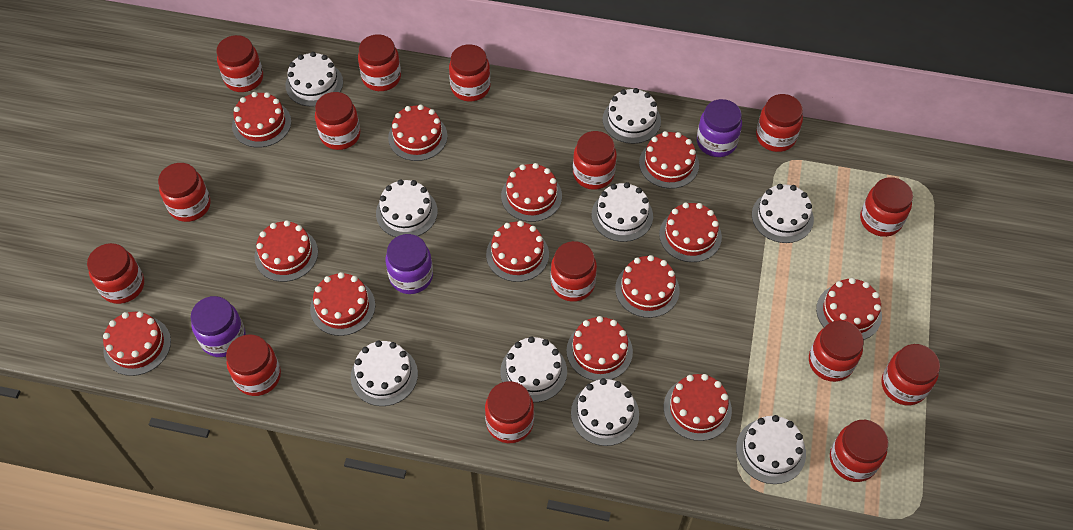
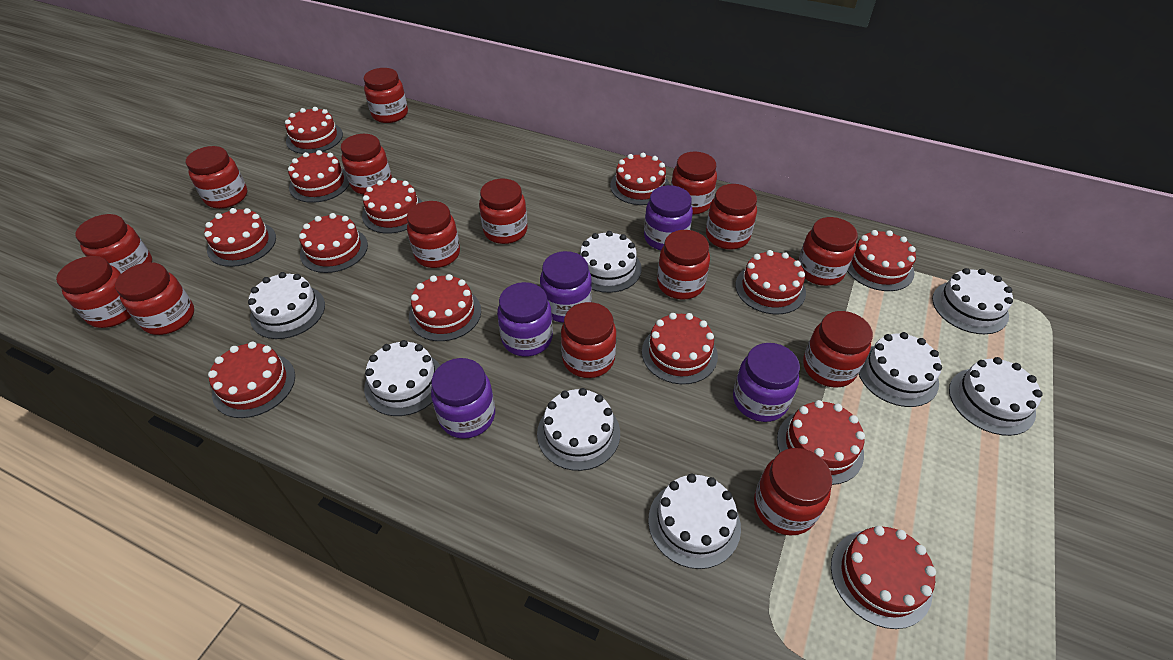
purple jar: 3 -> 5
white cake: 9 -> 8

